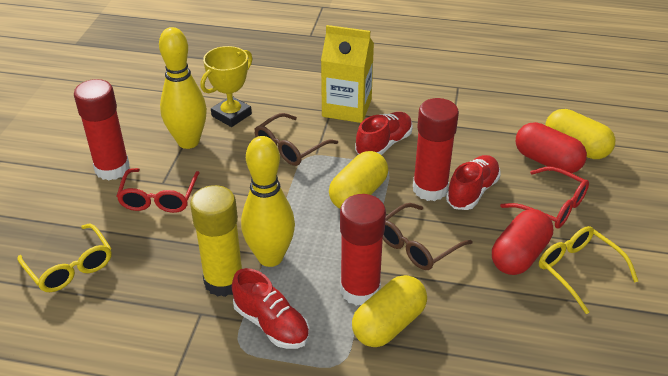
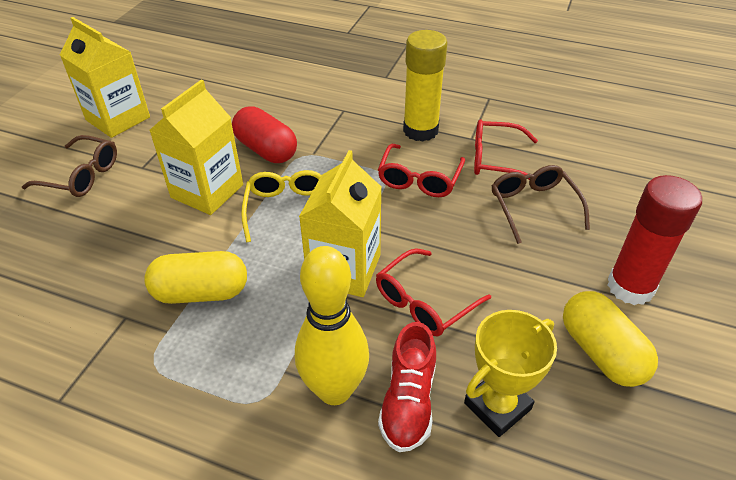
red capsule: 2 -> 1
red glasses: 2 -> 3
red glue stick: 3 -> 1
red shoe: 3 -> 1
yellow bowling pin: 2 -> 1
yellow capsule: 3 -> 2
yellow carton: 1 -> 3
yellow glasses: 2 -> 1

